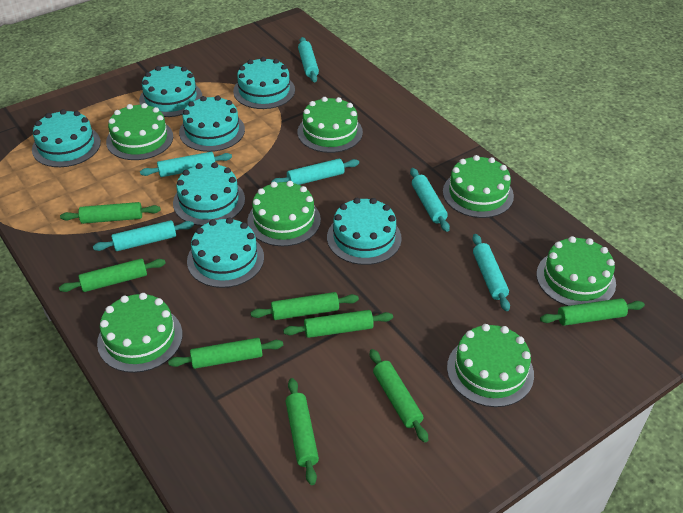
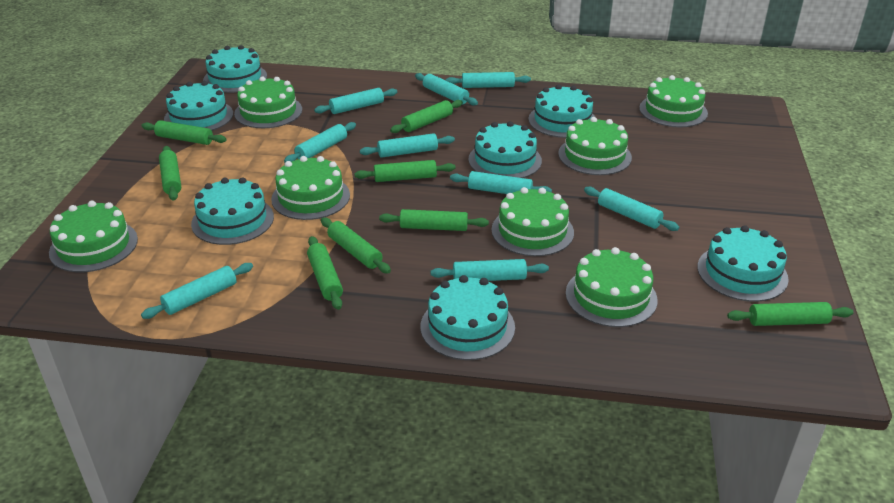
turquoise rolling pin: 6 -> 9

